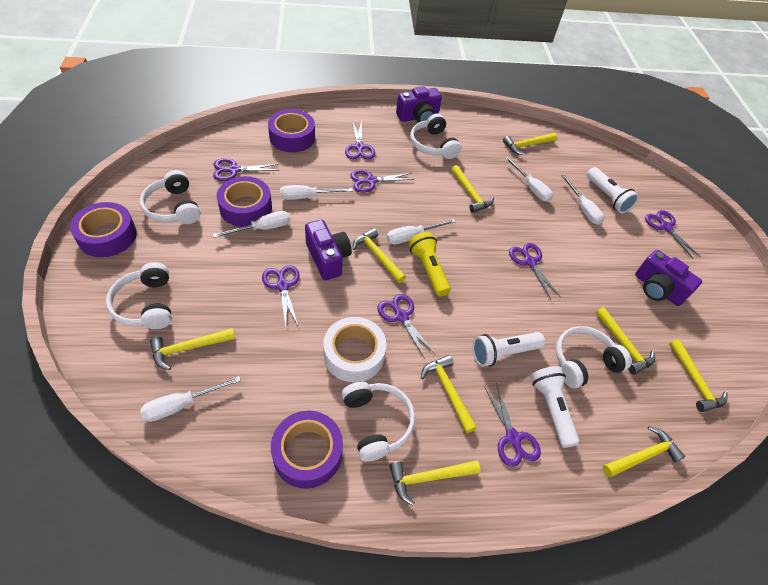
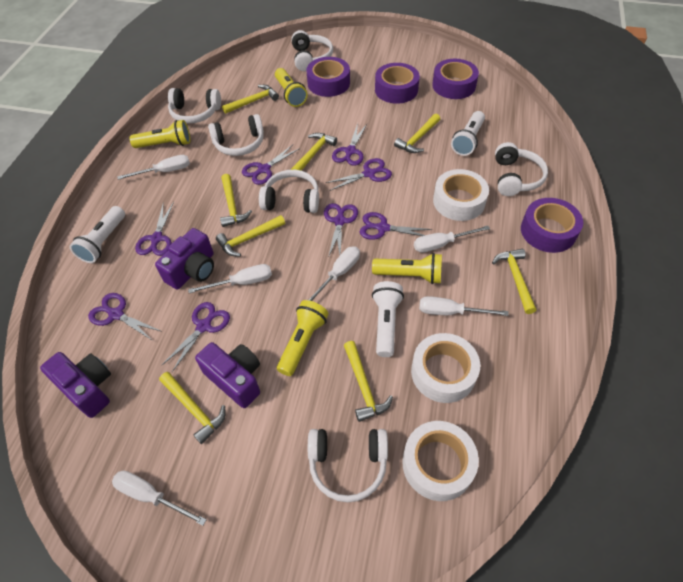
white headphones: 5 -> 6
white tape: 1 -> 3
yellow flashlight: 1 -> 4
yellow hammer: 9 -> 8

